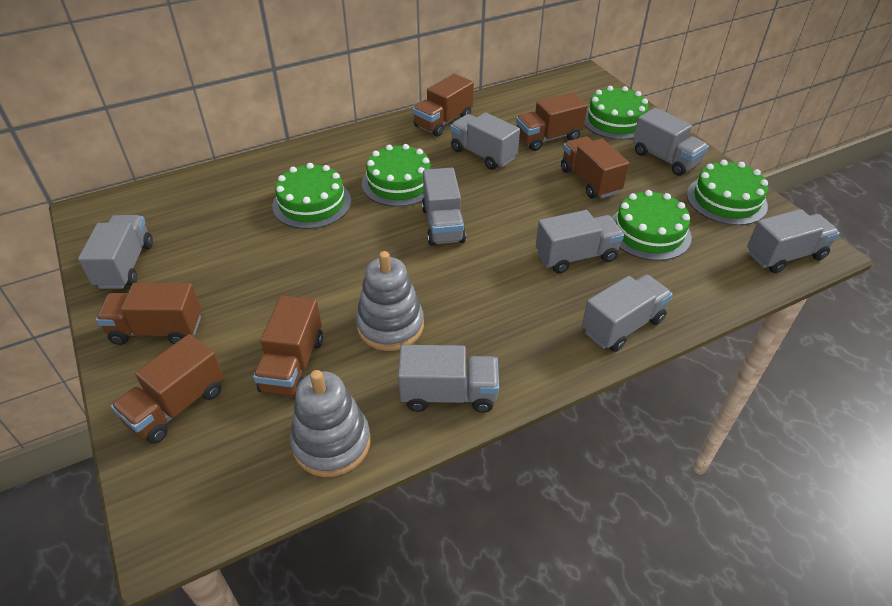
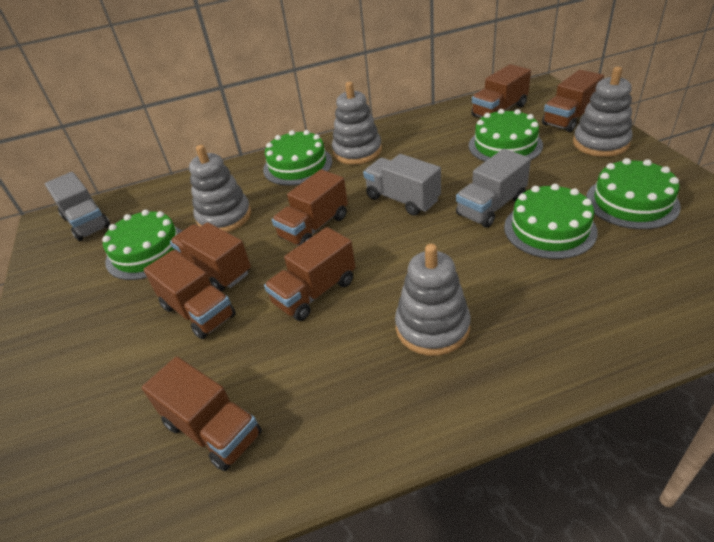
brown truck: 6 -> 7
grey stacking toy: 2 -> 4
grey truck: 8 -> 3

